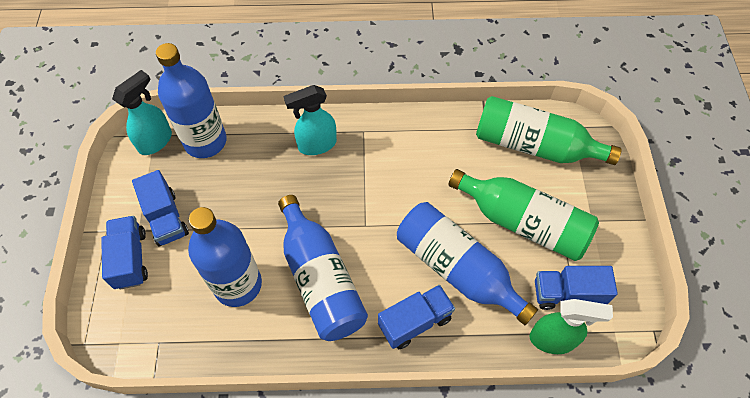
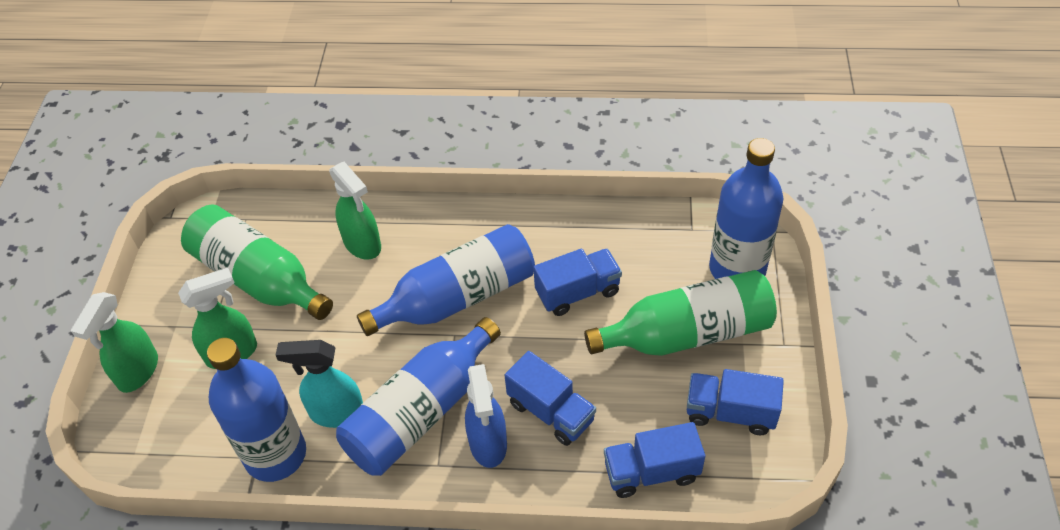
blue spray bottle: 0 -> 1
green spray bottle: 1 -> 3
turquoise spray bottle: 2 -> 1

